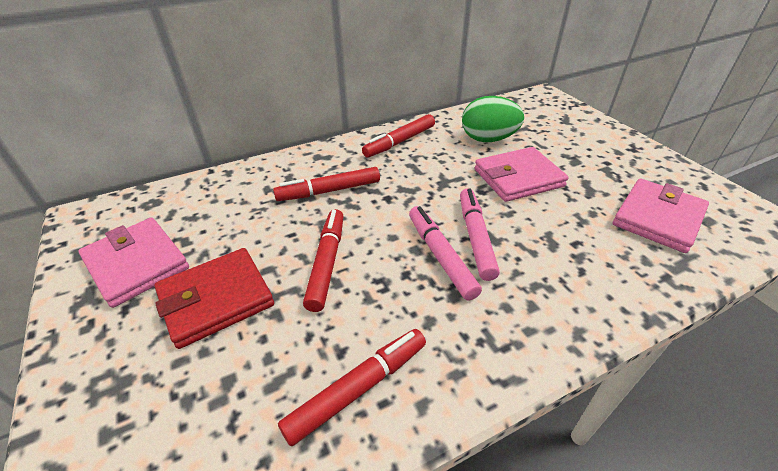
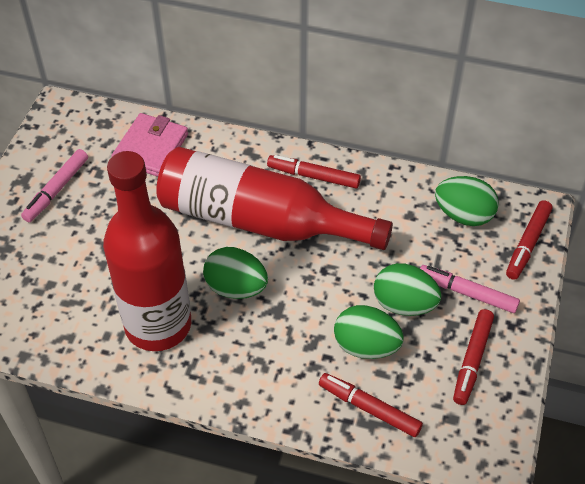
green egg: 1 -> 4
pink wallet: 3 -> 1
red bottle: 0 -> 2
red wallet: 1 -> 0

